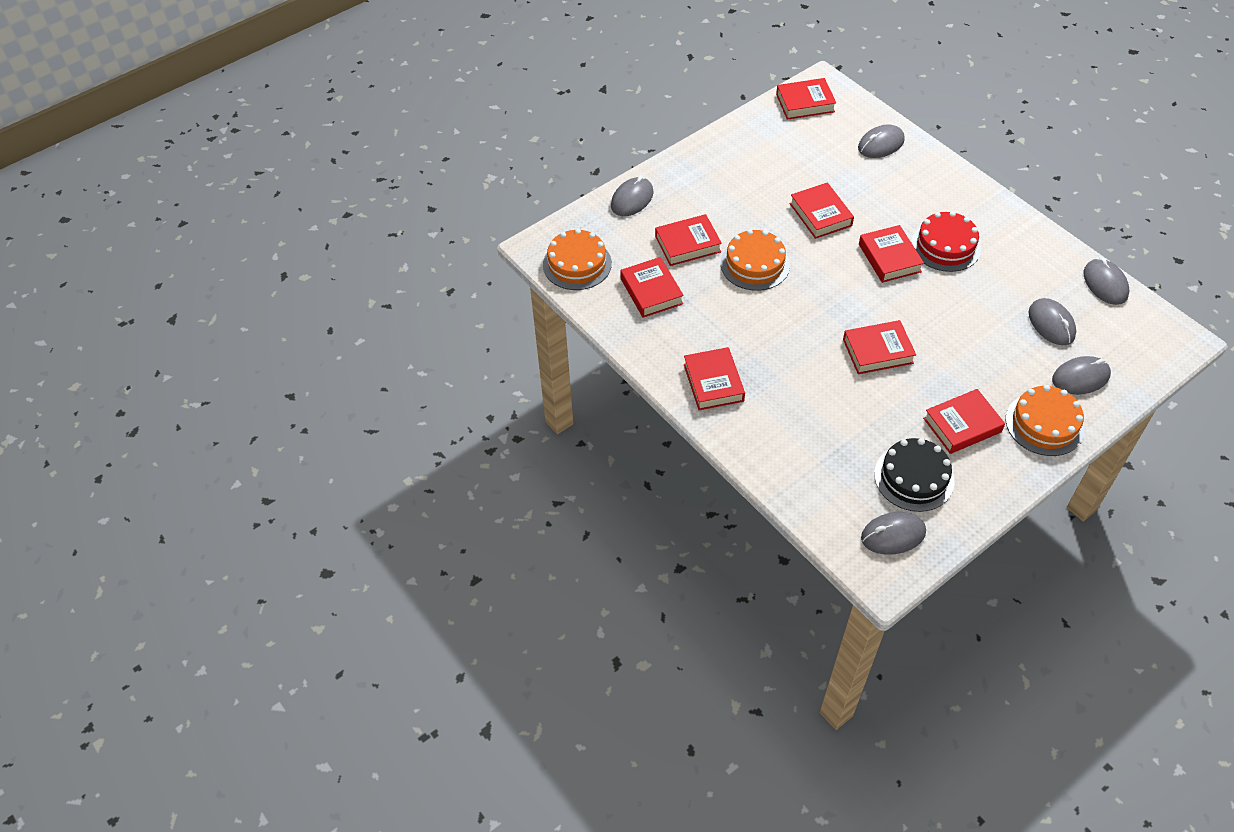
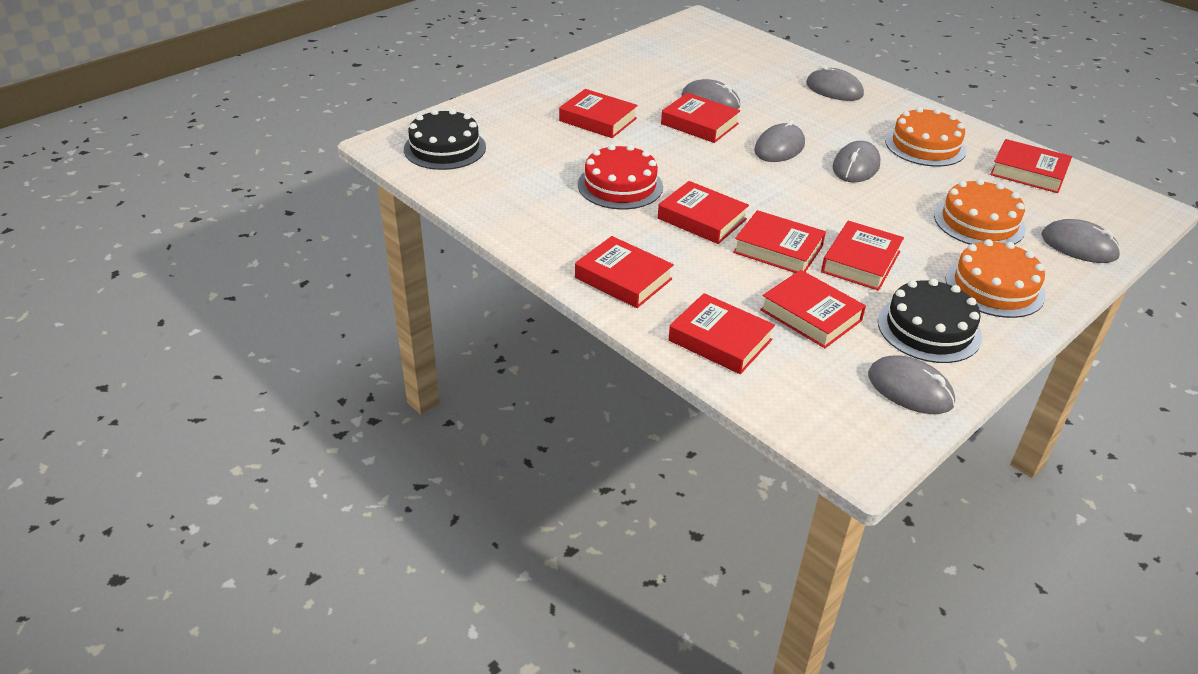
black cake: 1 -> 2
red book: 8 -> 9

